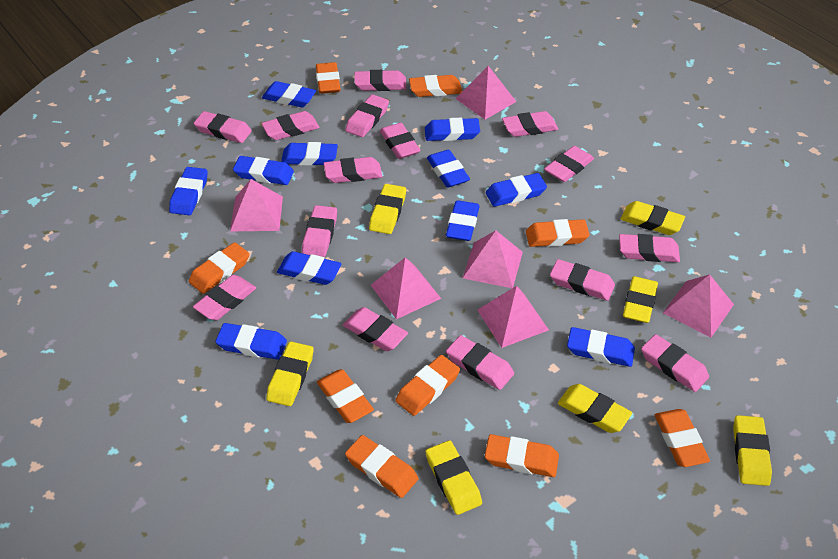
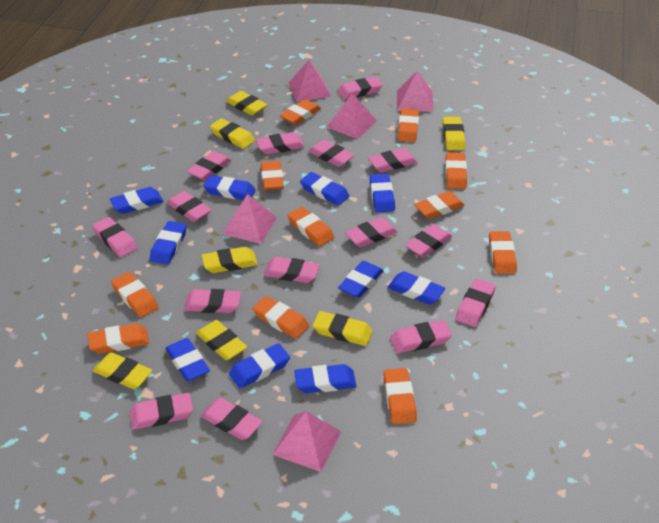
blue eraser: 11 -> 10
orange eraser: 9 -> 11
pink pyramid: 6 -> 5

